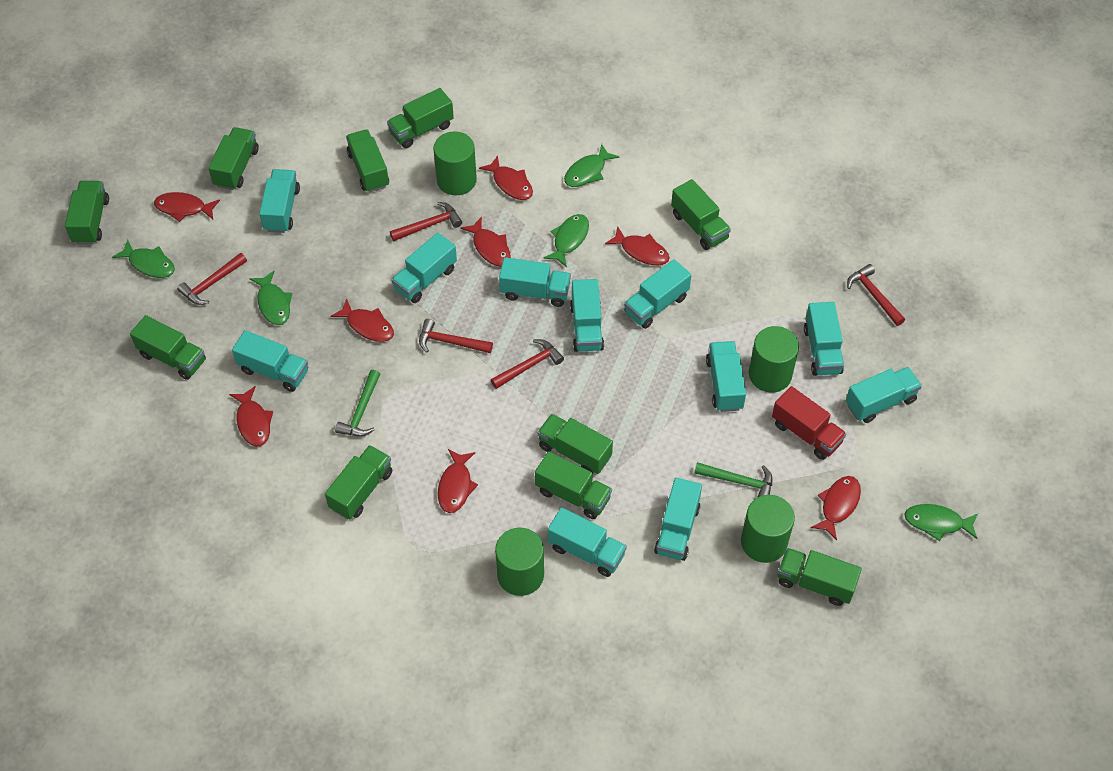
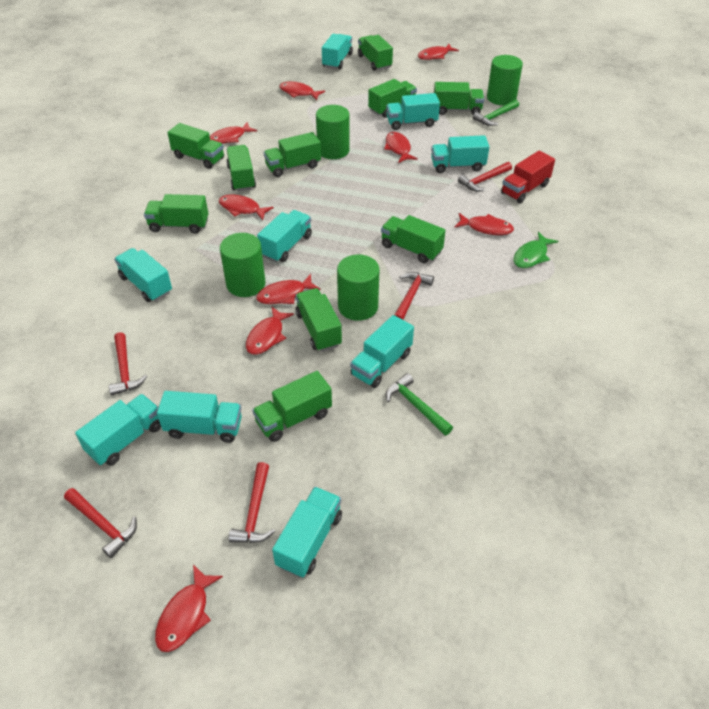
green fish: 5 -> 1
red fish: 8 -> 9
turquoise truck: 11 -> 9

